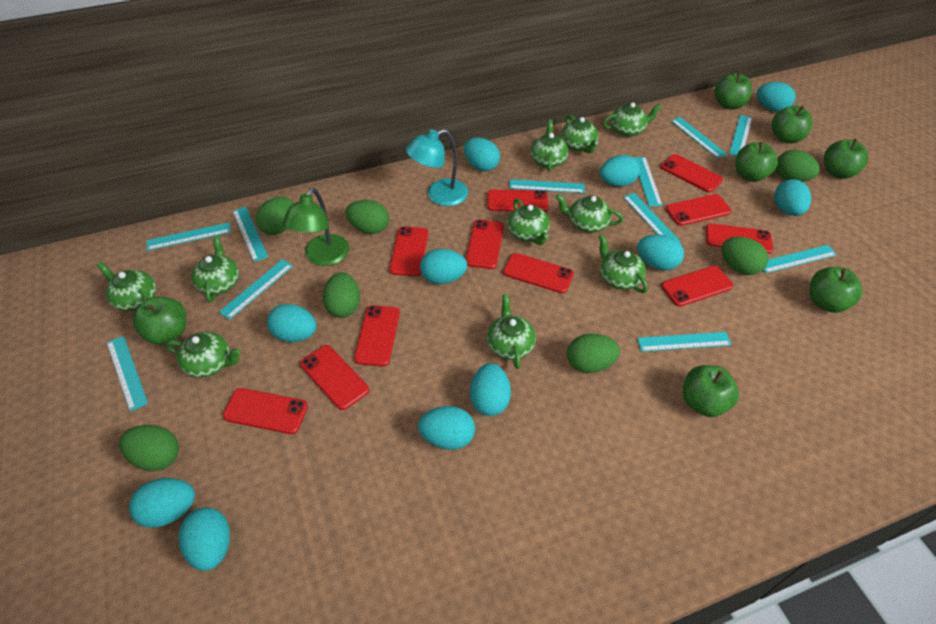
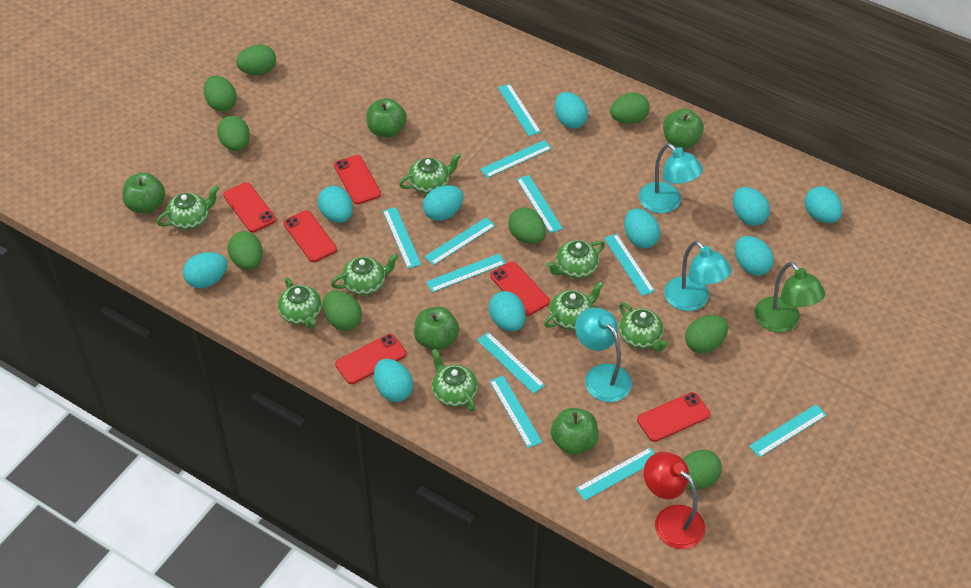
green apple: 7 -> 5
green egg: 7 -> 9
green teapot: 10 -> 8
red lamp: 0 -> 1
red phone: 11 -> 6
turquoise egg: 11 -> 10
turquoise lamp: 1 -> 3

